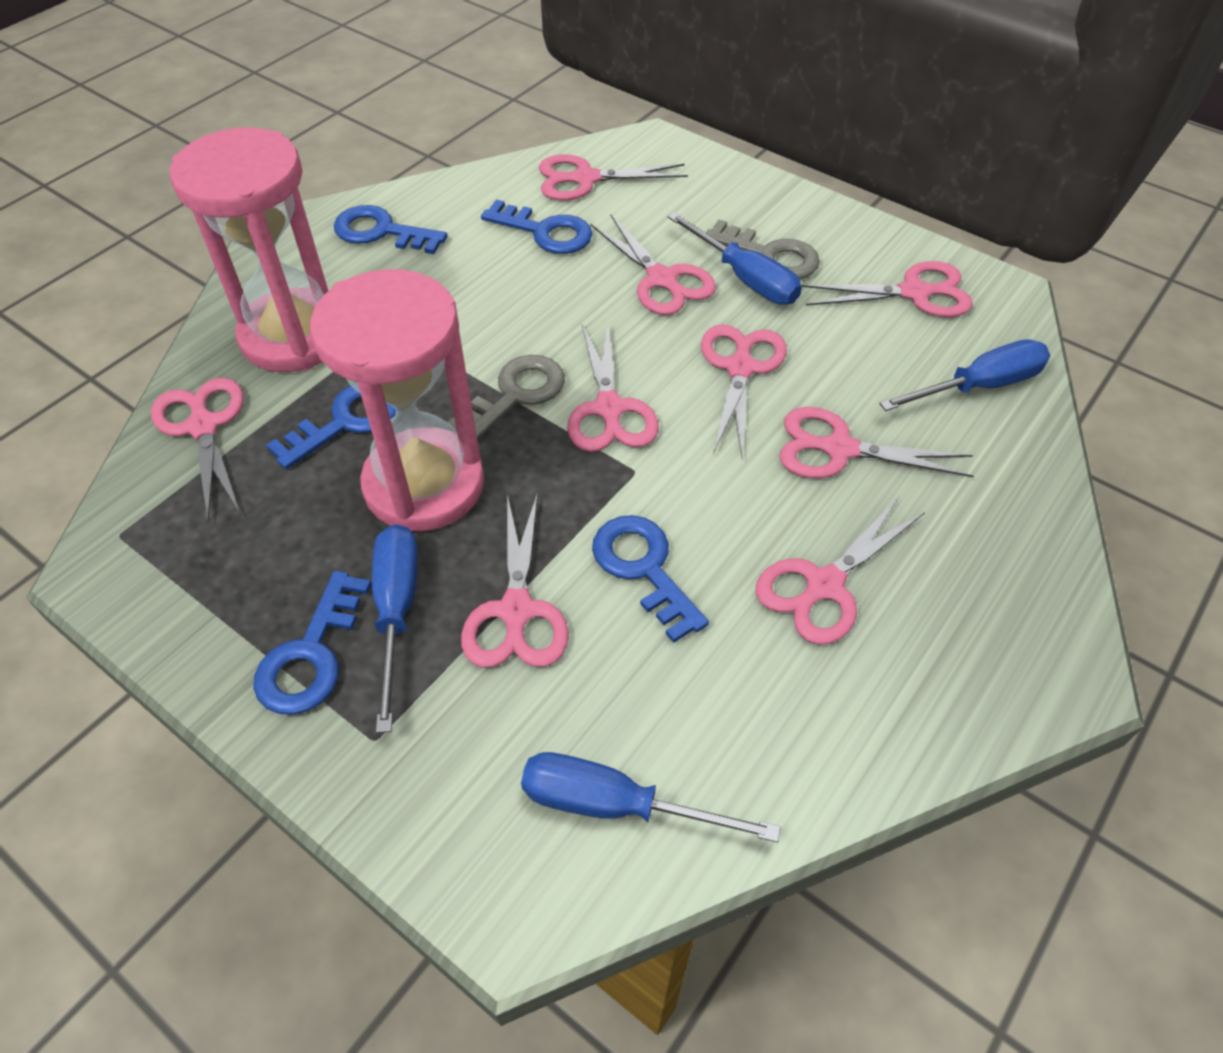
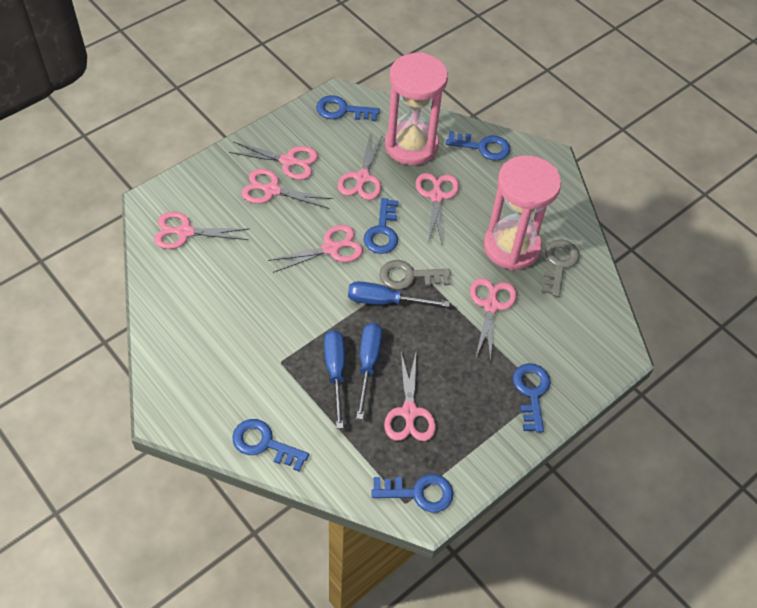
blue key: 5 -> 6
blue screwdriver: 4 -> 3
pink scissors: 9 -> 8

